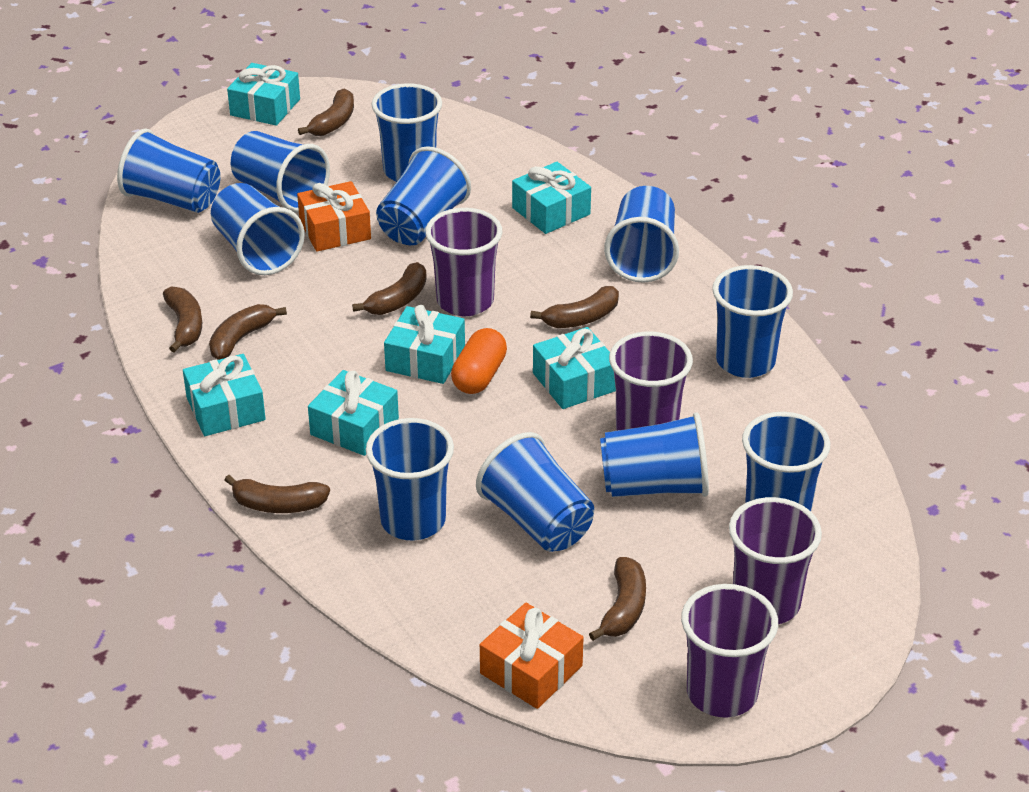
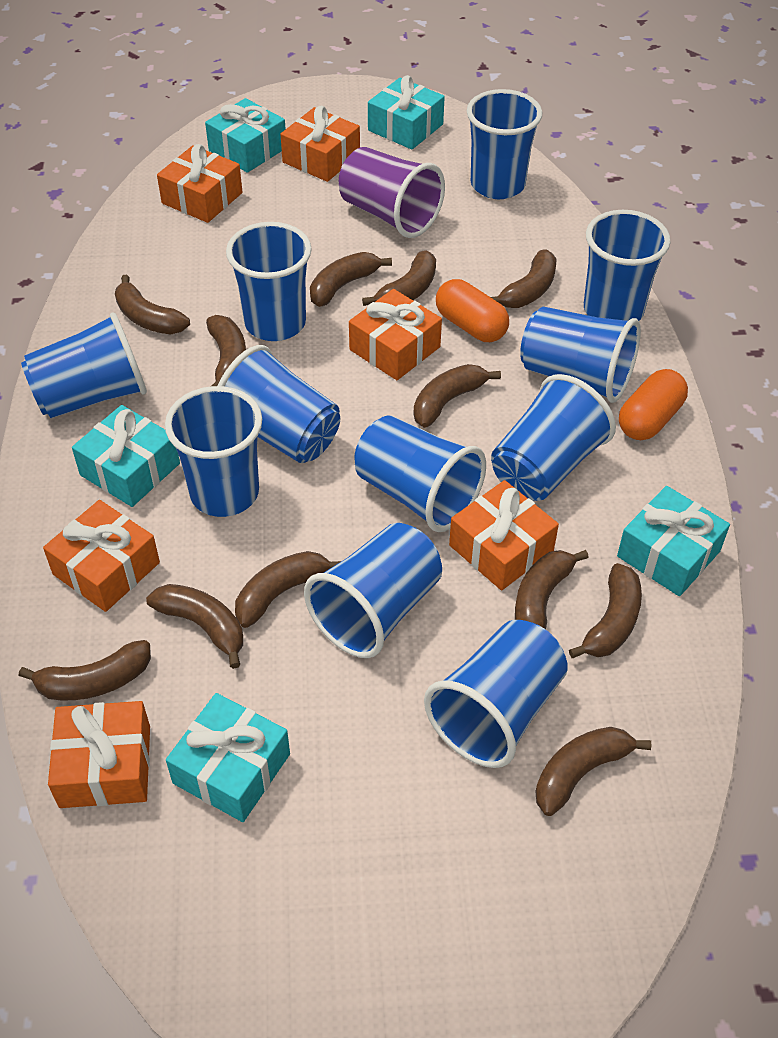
brown banana: 7 -> 12
orange capsule: 1 -> 2
orange gift: 2 -> 6
purple cup: 4 -> 1
turquoise gift: 6 -> 5

